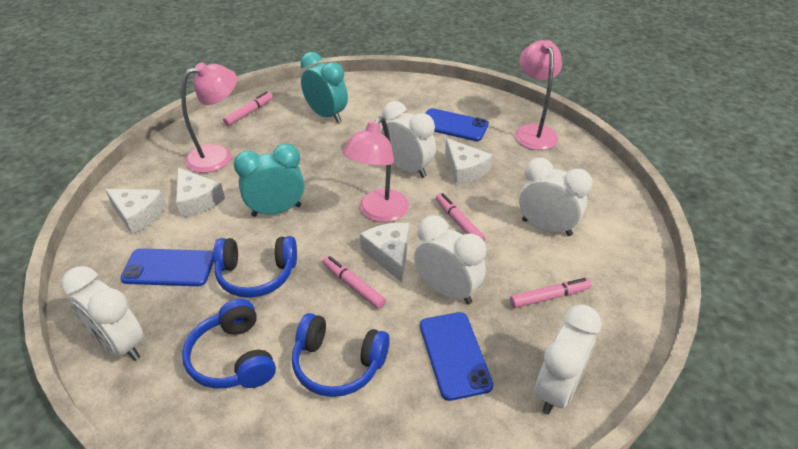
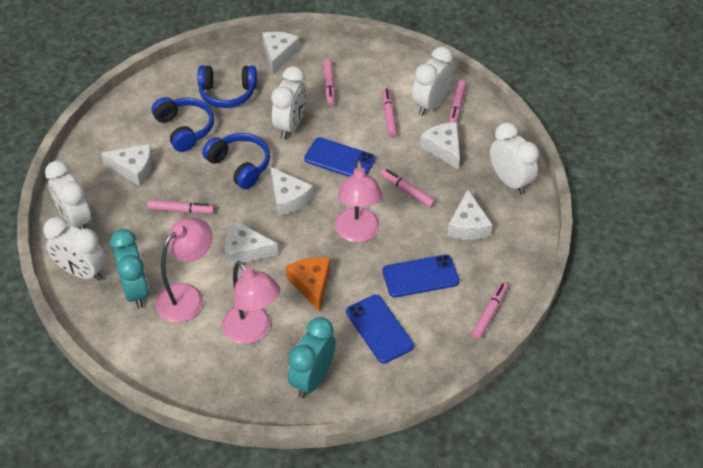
orange cheese: 0 -> 1
pink marker: 4 -> 6
white cheese: 4 -> 6

